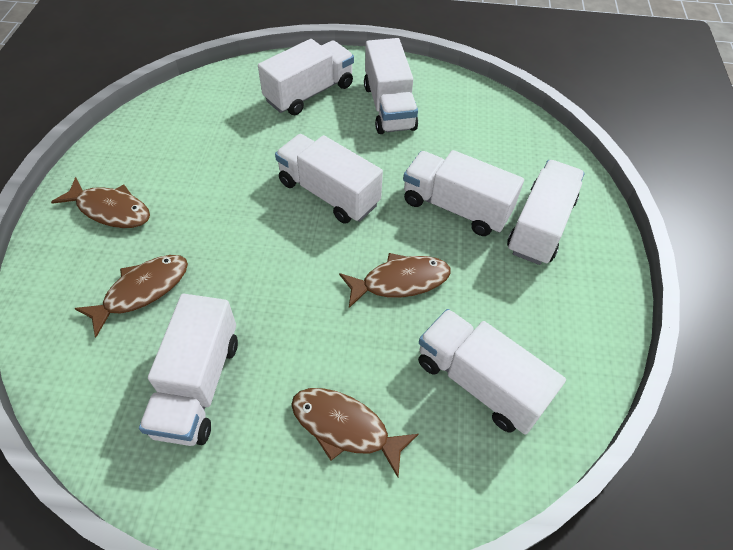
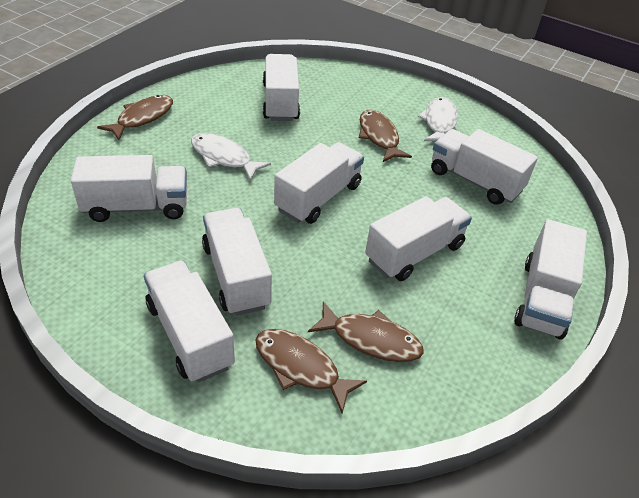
white fish: 0 -> 2
white truck: 7 -> 8

